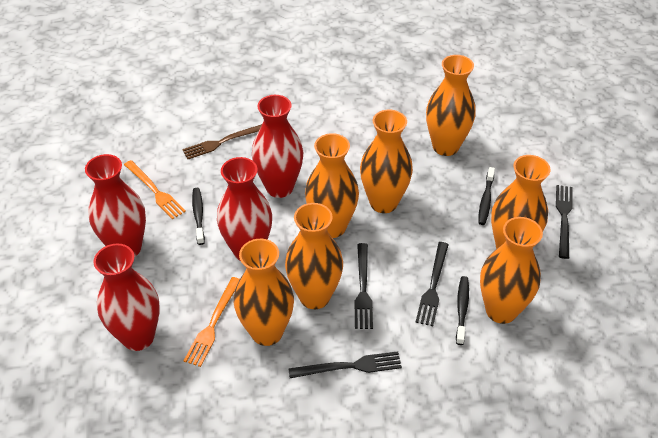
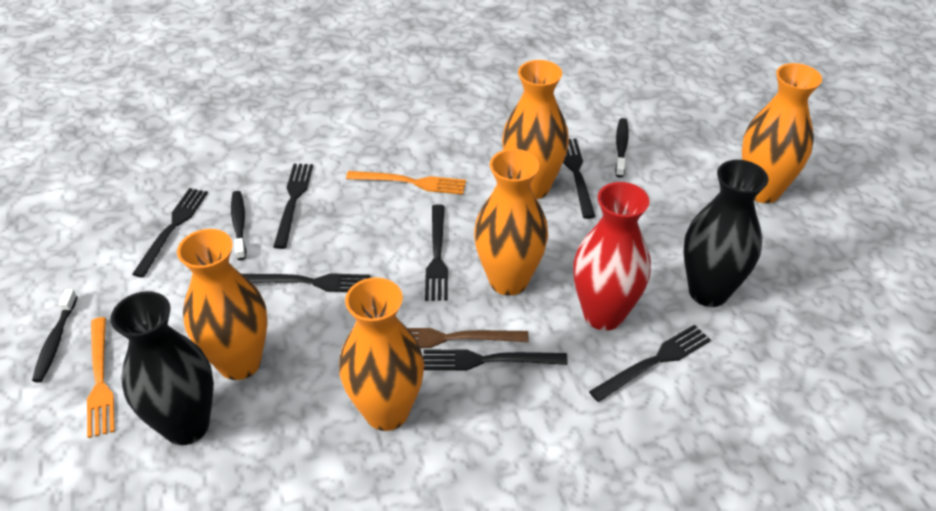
black fork: 4 -> 7
black vase: 0 -> 2
orange vase: 7 -> 5
red vase: 4 -> 1

